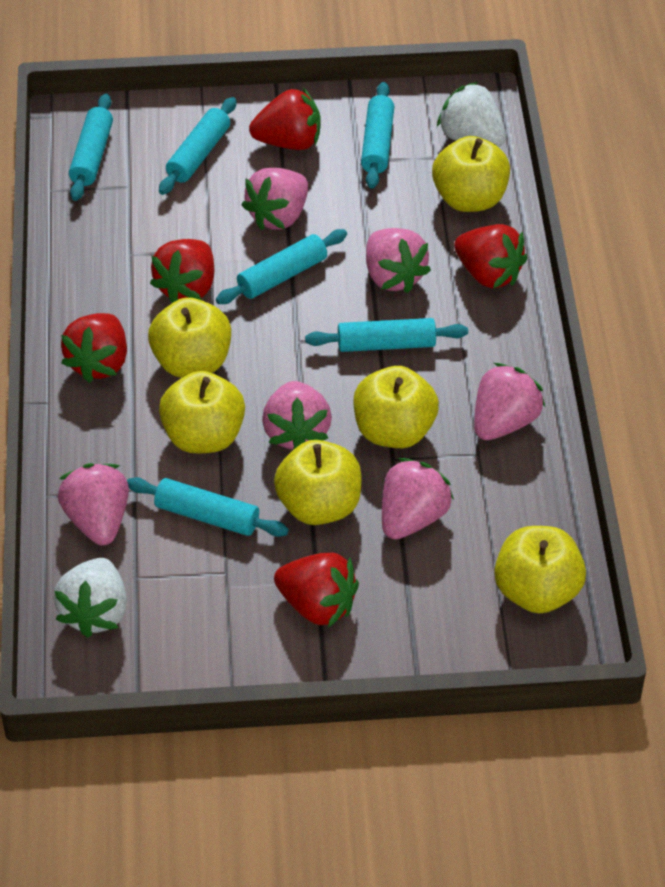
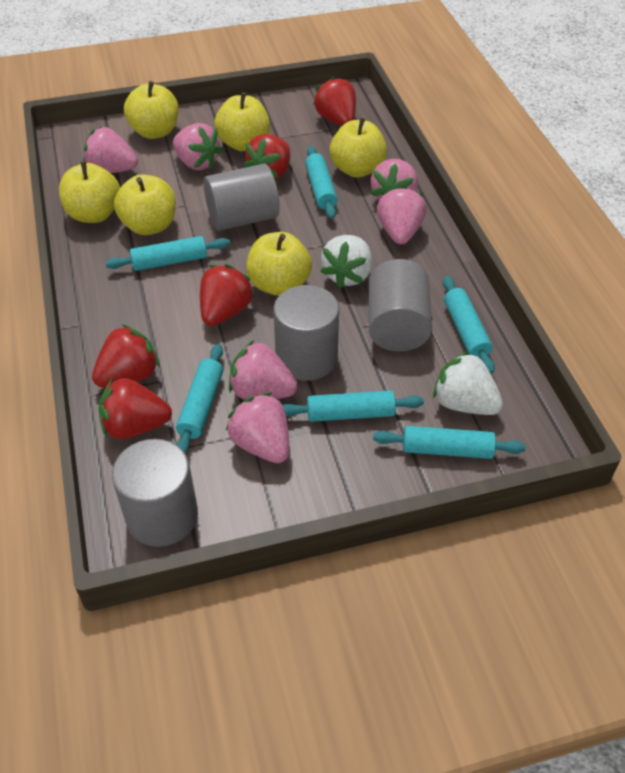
grey cylinder: 0 -> 4

